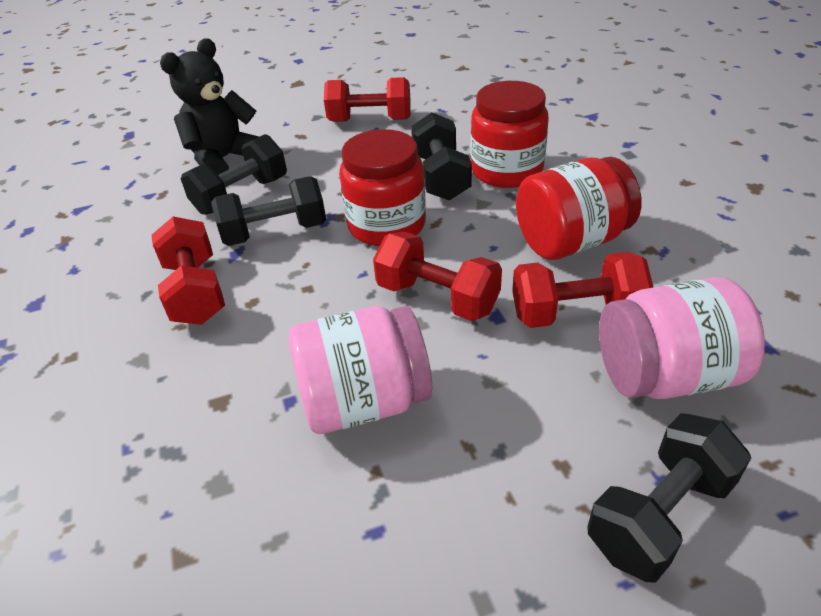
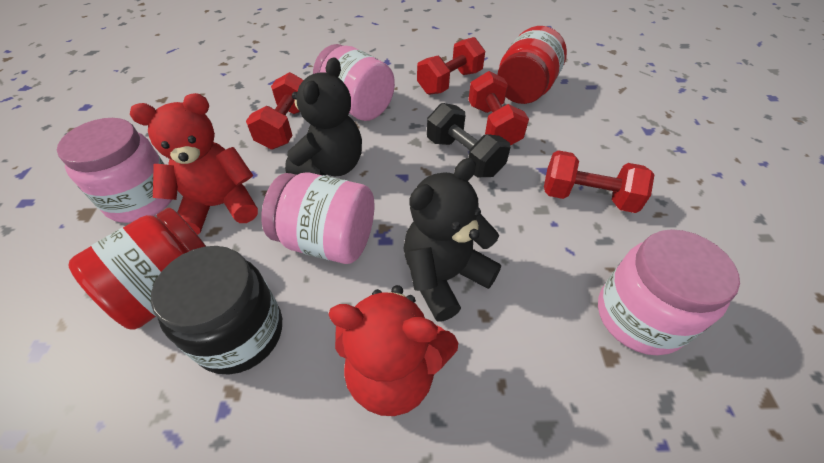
black dumbbell: 4 -> 1
black jar: 0 -> 1
black teddy bear: 1 -> 2
pink jar: 2 -> 4
red jar: 3 -> 2
red teddy bear: 0 -> 2

